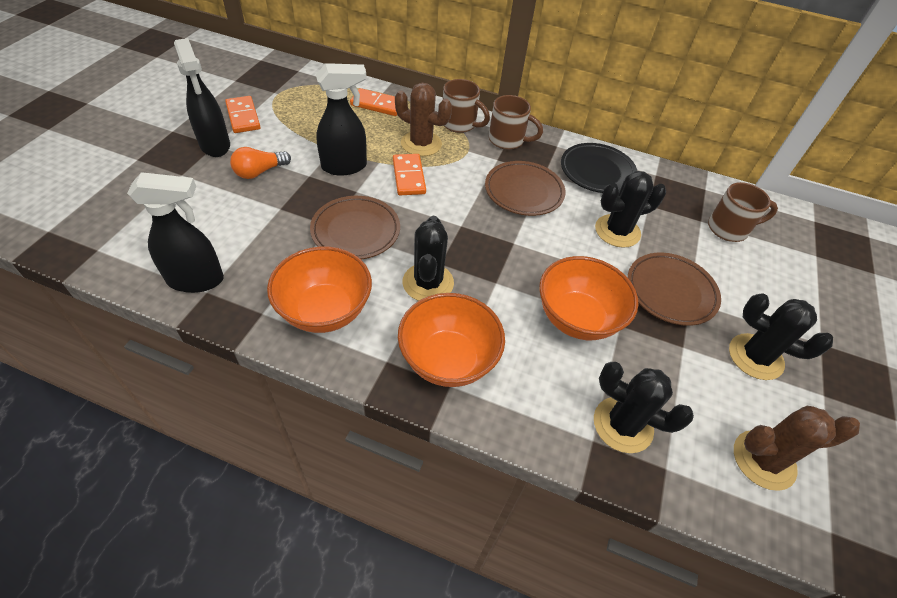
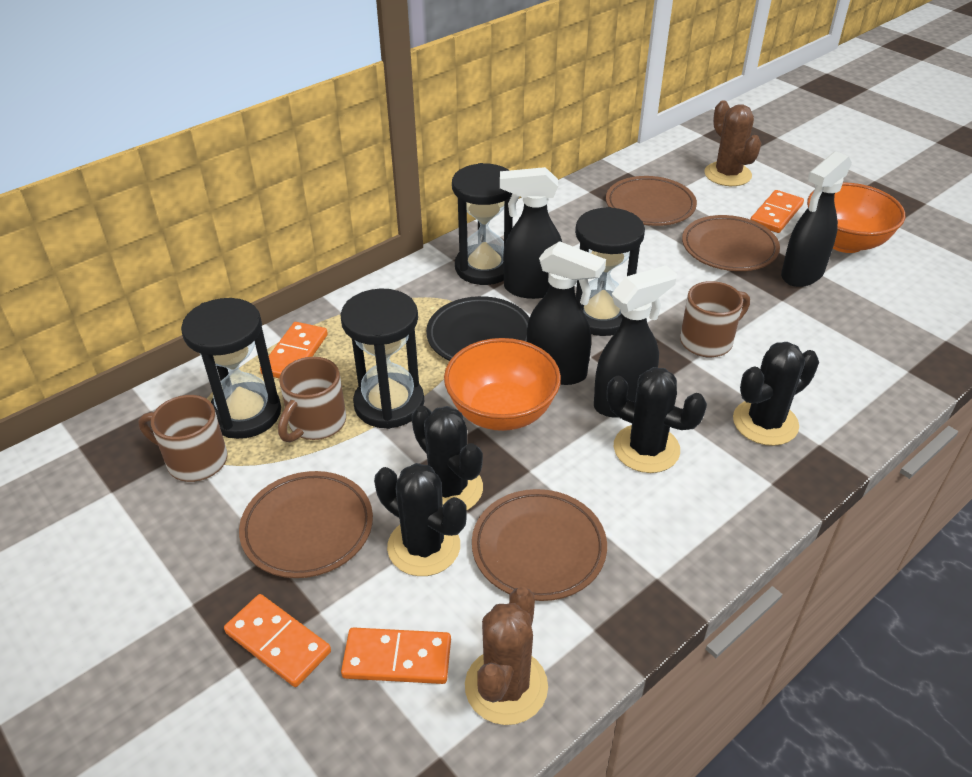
black hourglass: 0 -> 4
black spray bottle: 3 -> 4
brown plate: 3 -> 4
orange bowl: 3 -> 2
orange domino: 3 -> 4
orange light bulb: 1 -> 0

